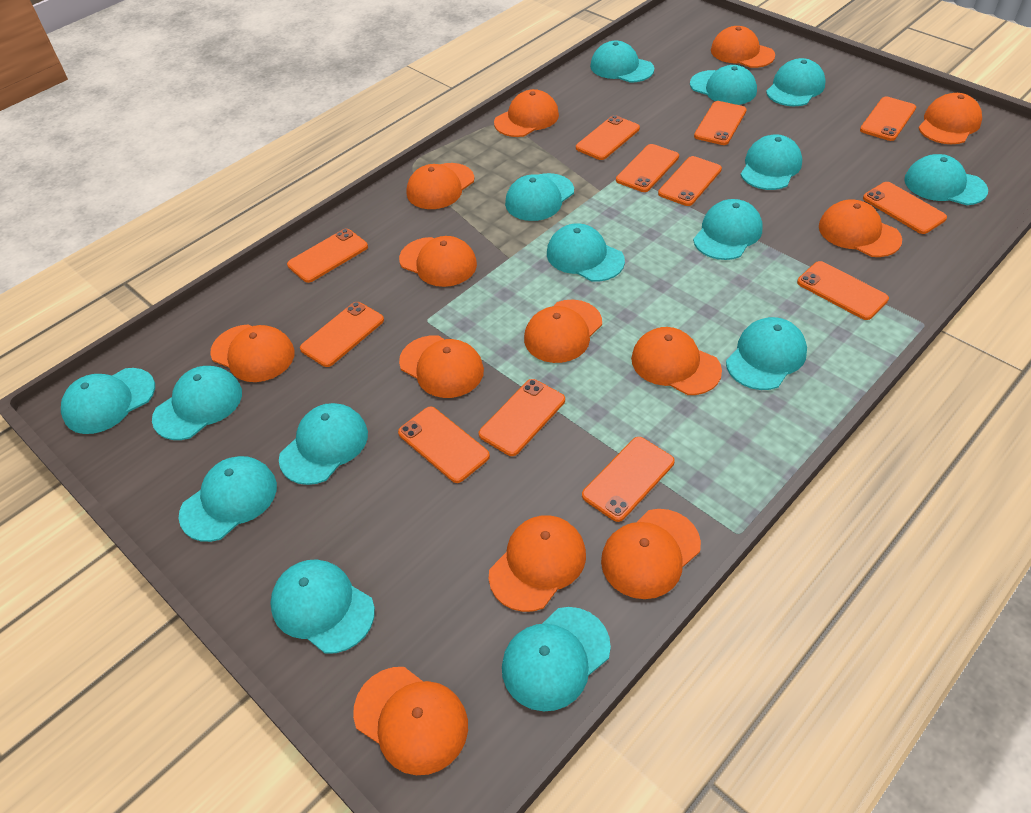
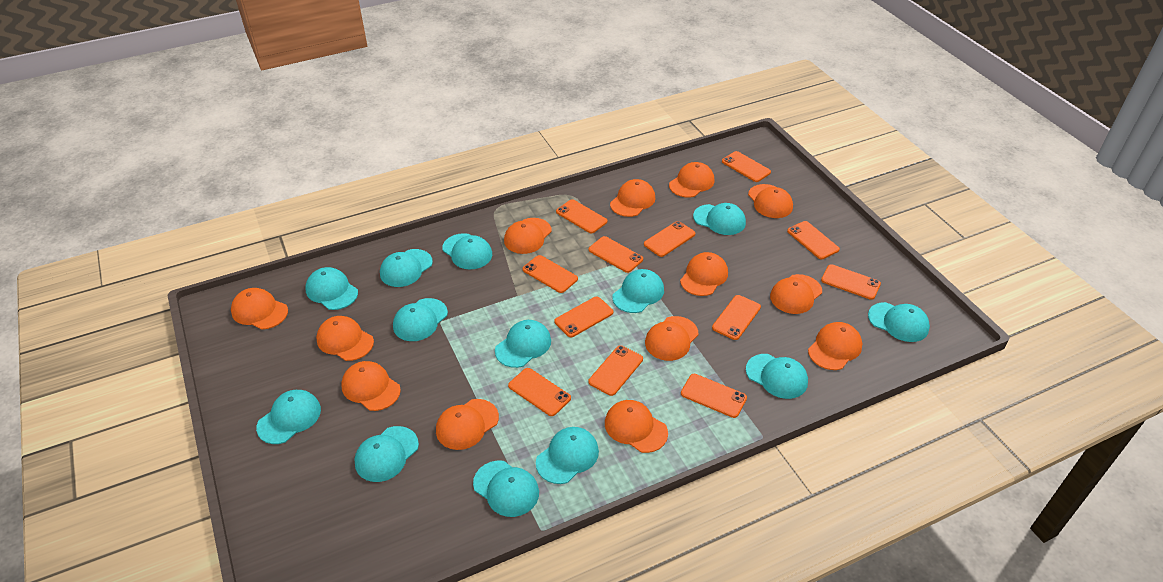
turquoise cap: 15 -> 13

